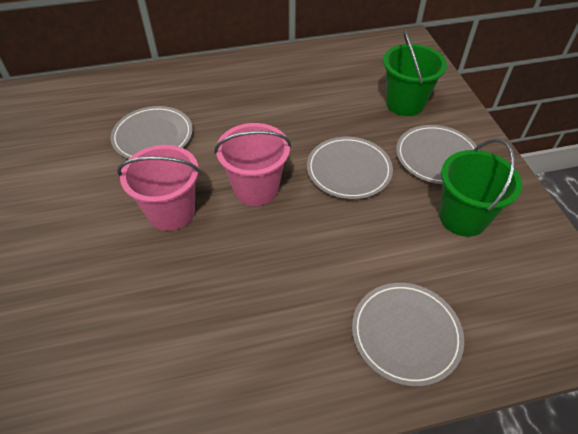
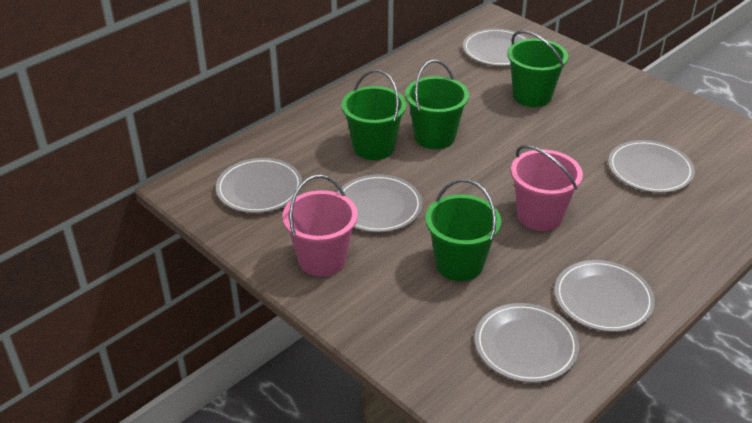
green bucket: 2 -> 4
grey plate: 4 -> 6

